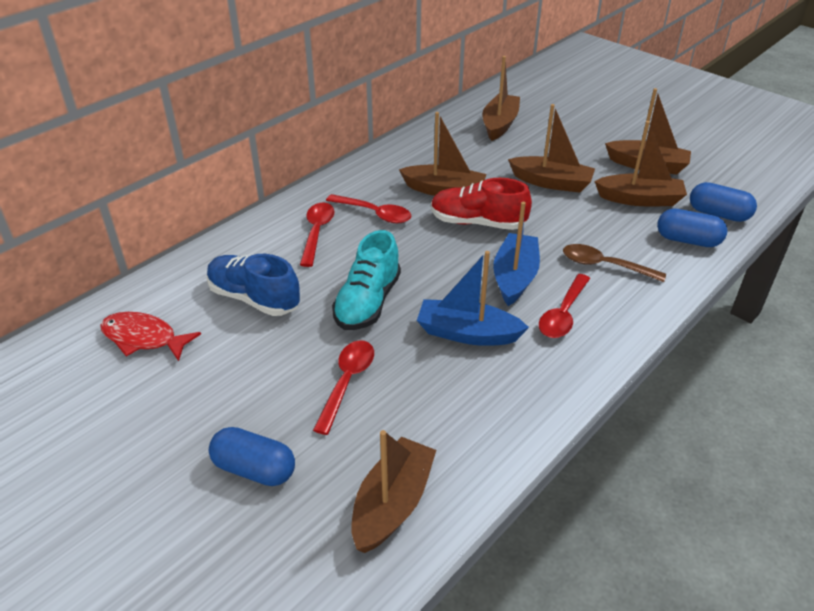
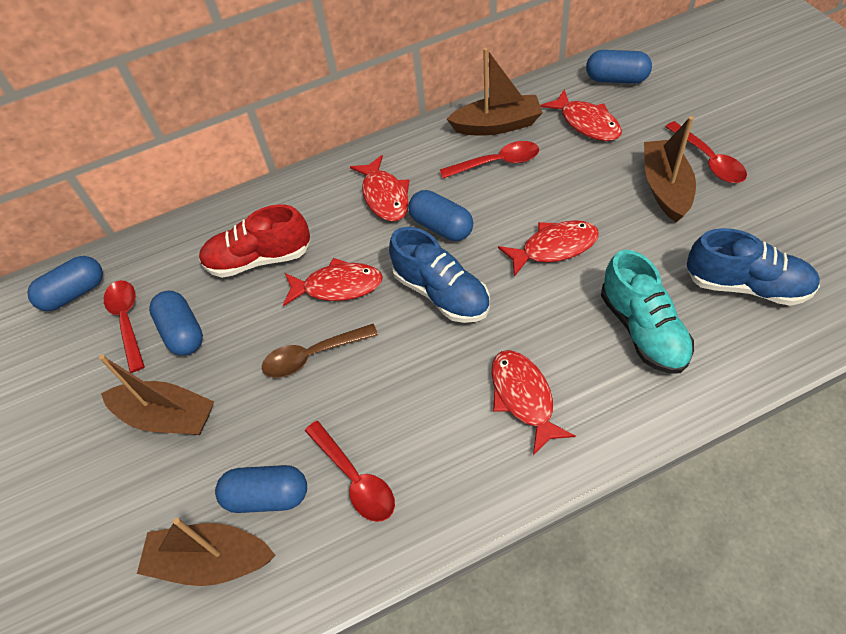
blue boat: 2 -> 0
blue capsule: 3 -> 5
blue shoe: 1 -> 2
brown boat: 6 -> 4
red fish: 1 -> 5

